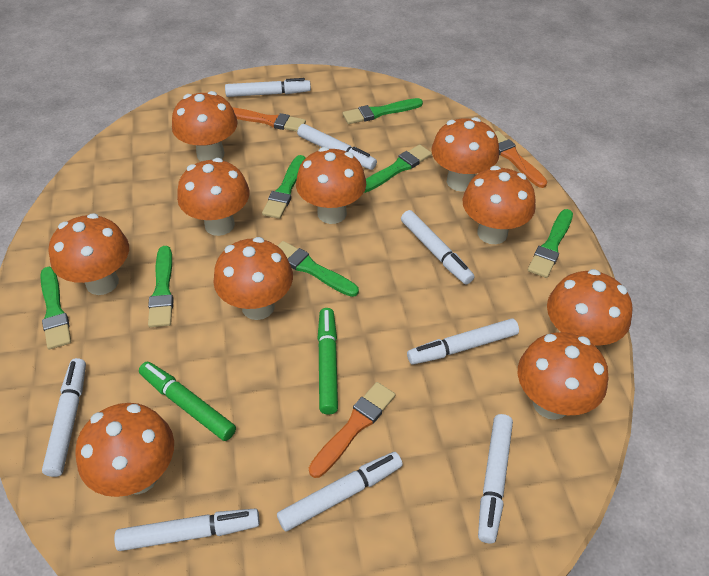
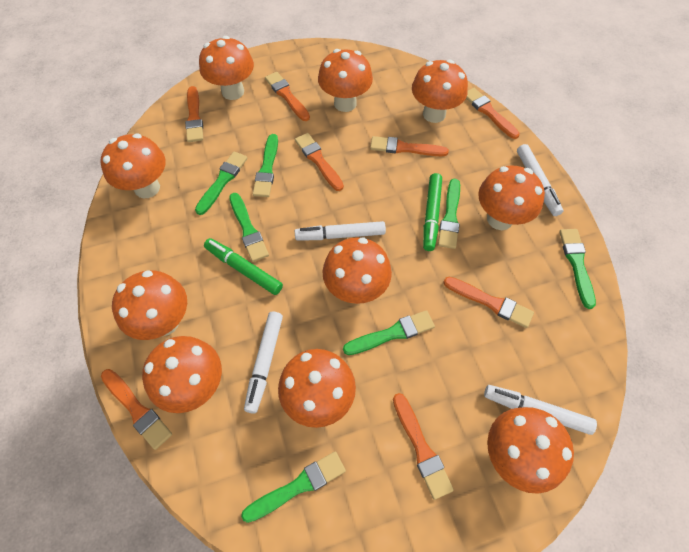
orange brush: 3 -> 8
white marker: 8 -> 4

